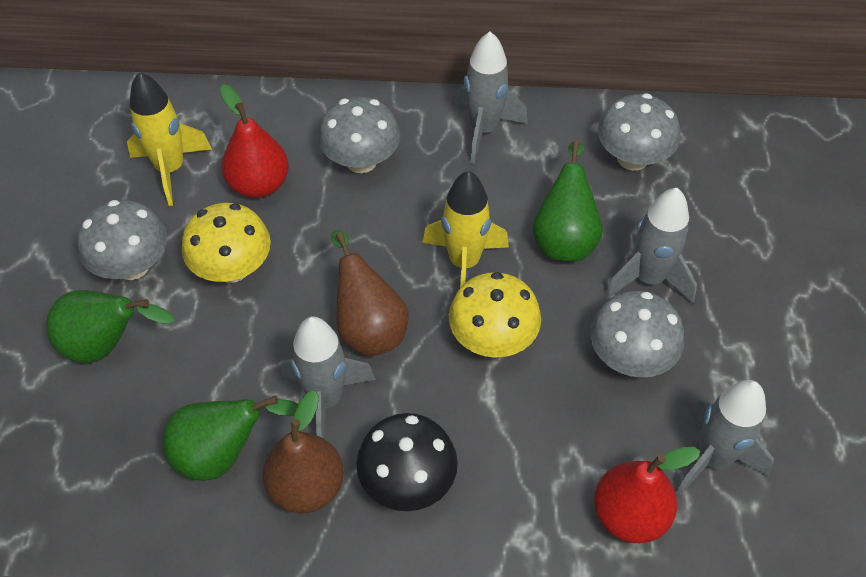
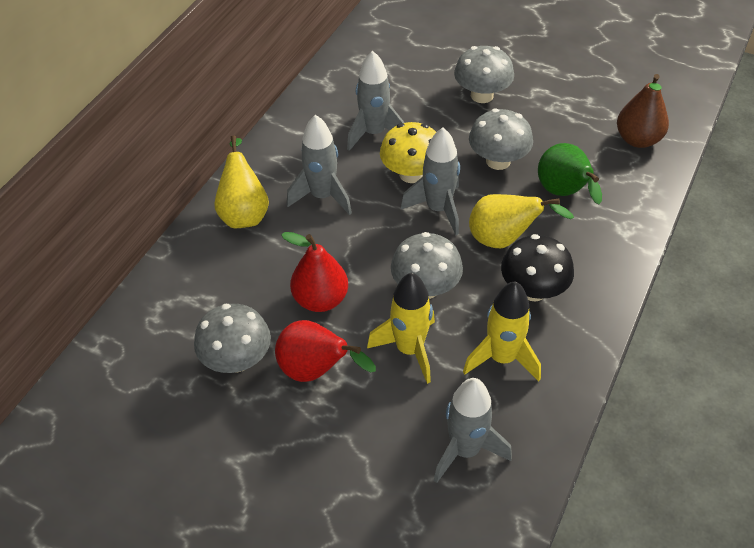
brown pear: 2 -> 1
green pear: 3 -> 1
yellow mushroom: 2 -> 1
yellow pear: 0 -> 2

